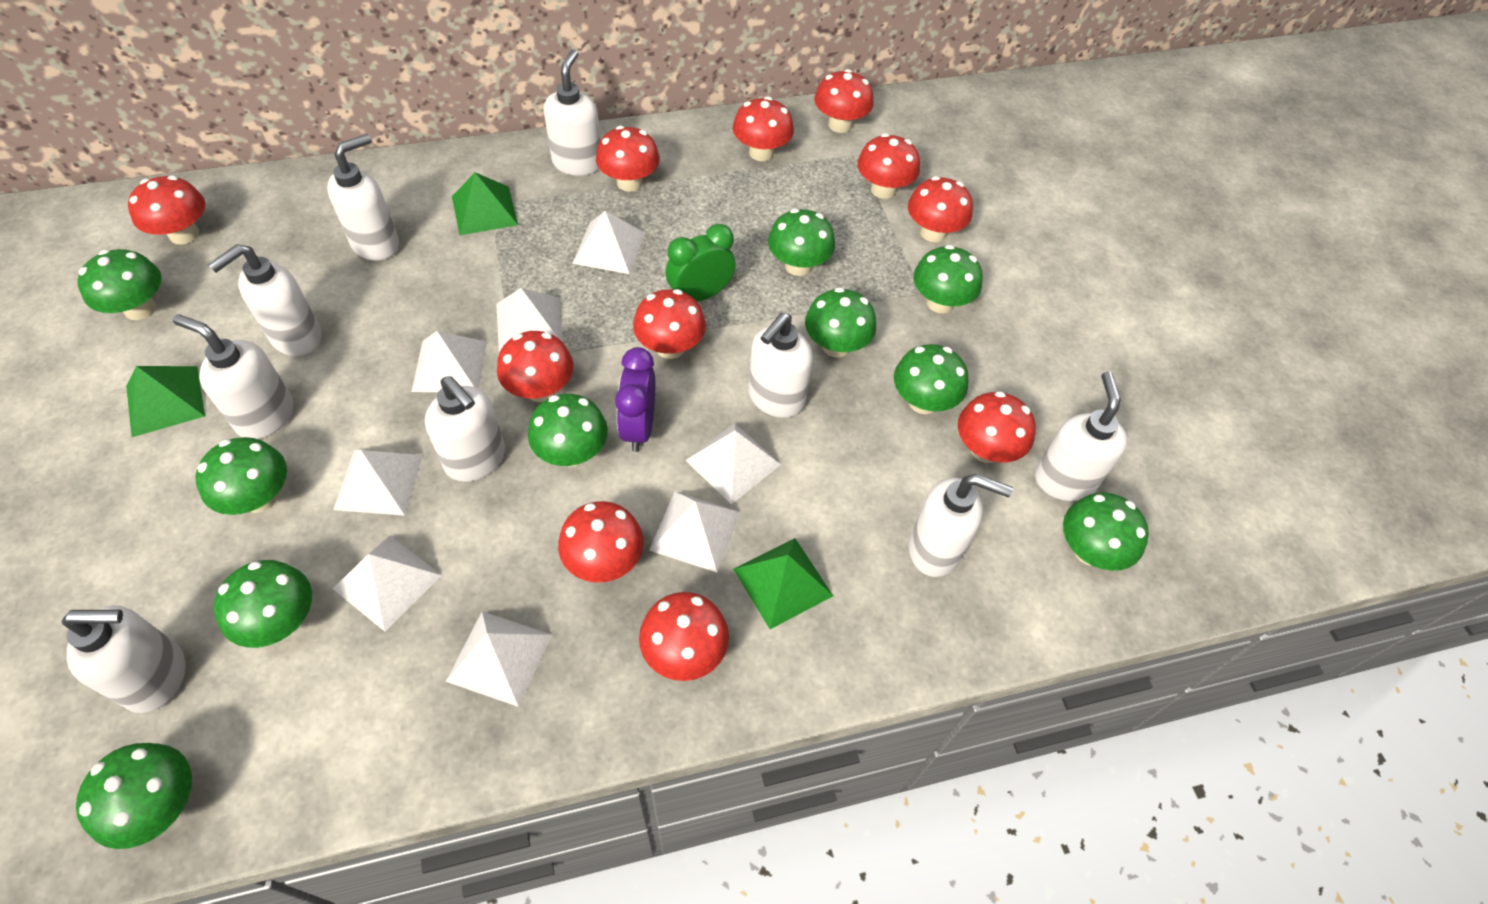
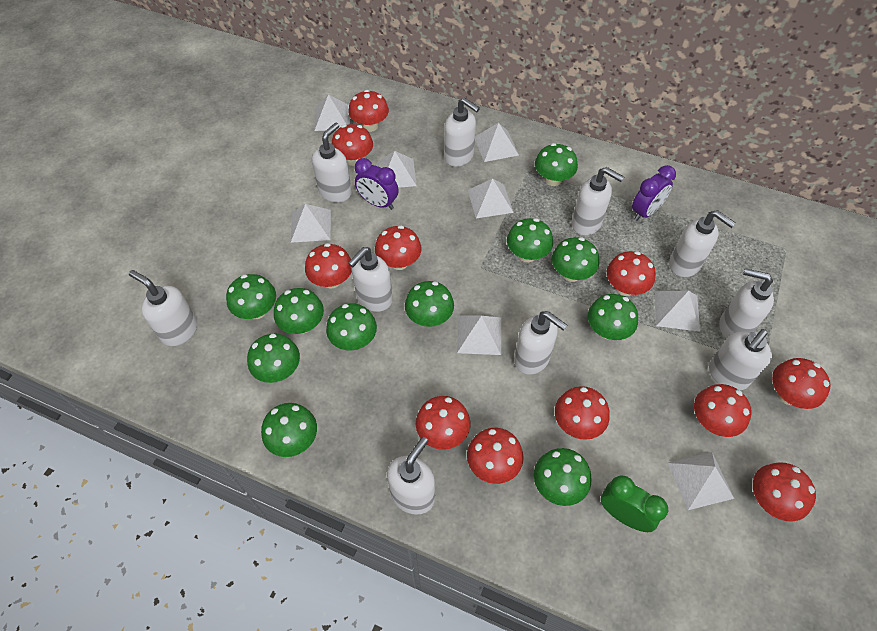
green mushroom: 10 -> 11
green pyramid: 3 -> 0
purple clock: 1 -> 2
white soap dispenser: 9 -> 10

